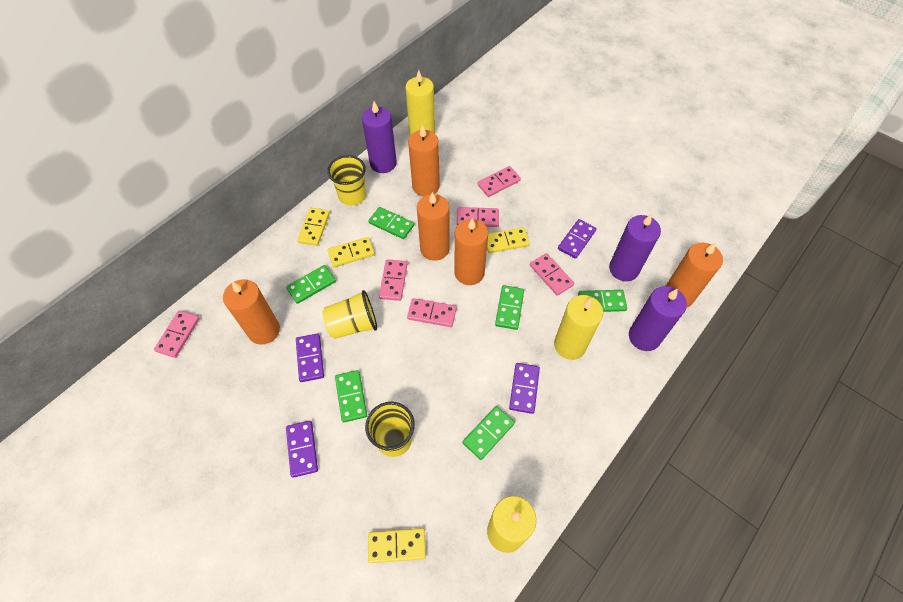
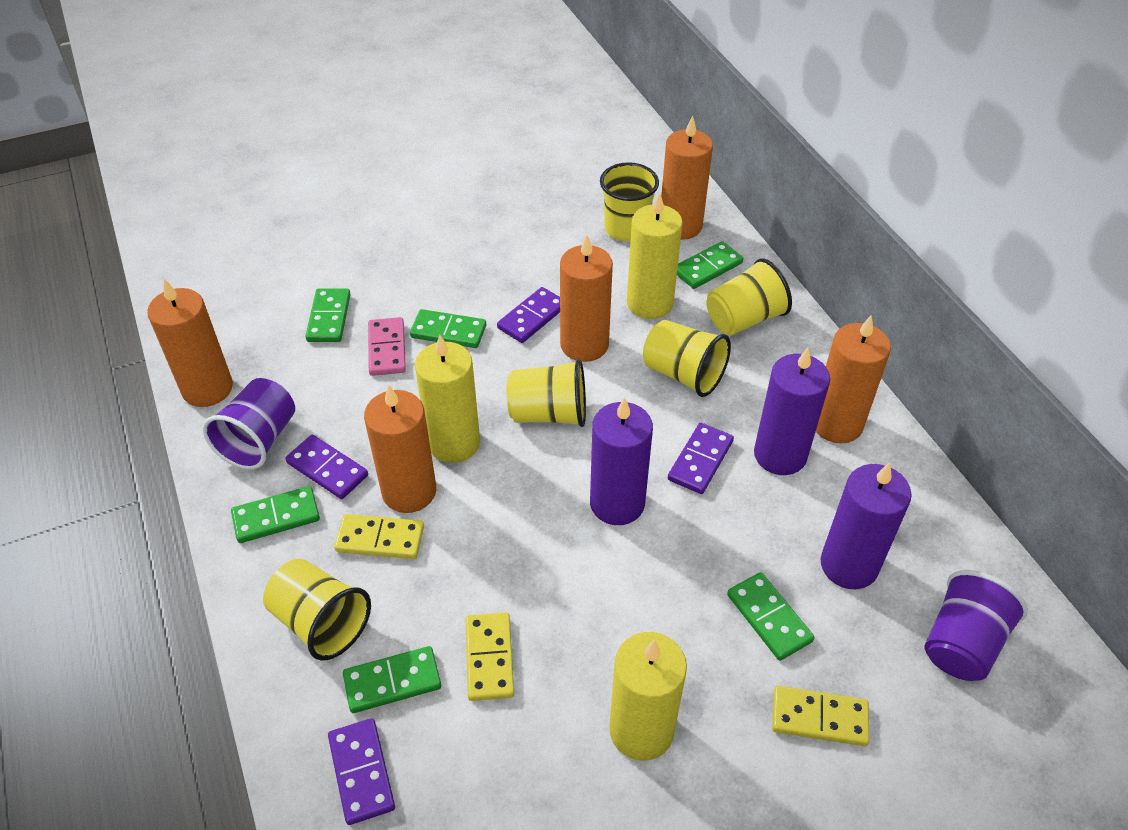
pink domino: 6 -> 1
purple cup: 0 -> 2
yellow cup: 3 -> 5
yellow domino: 4 -> 3

